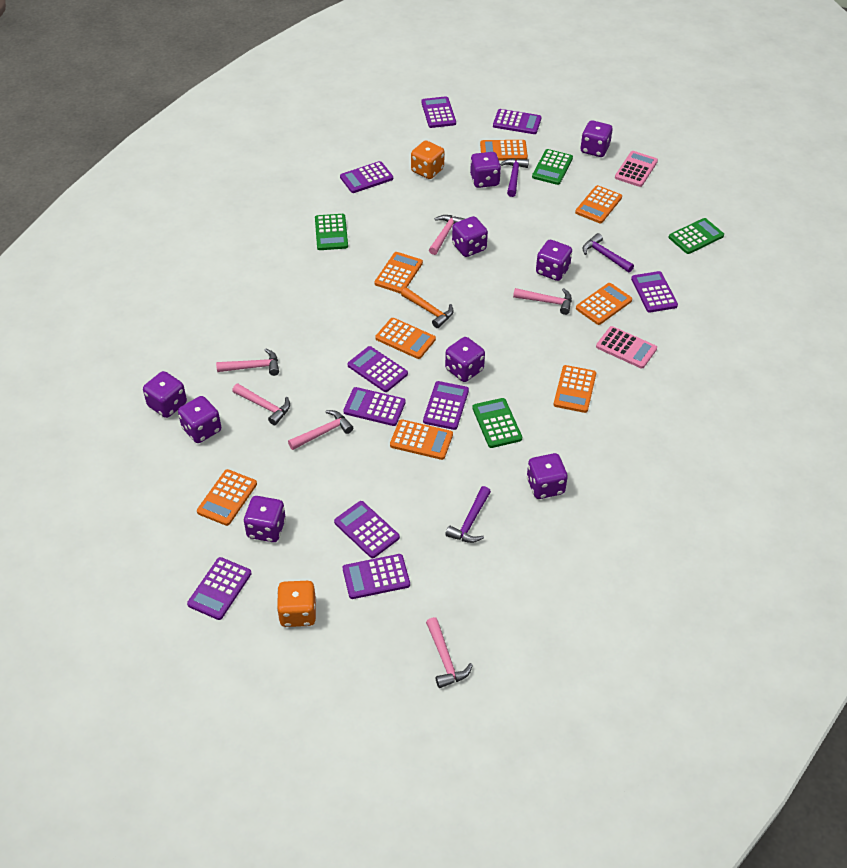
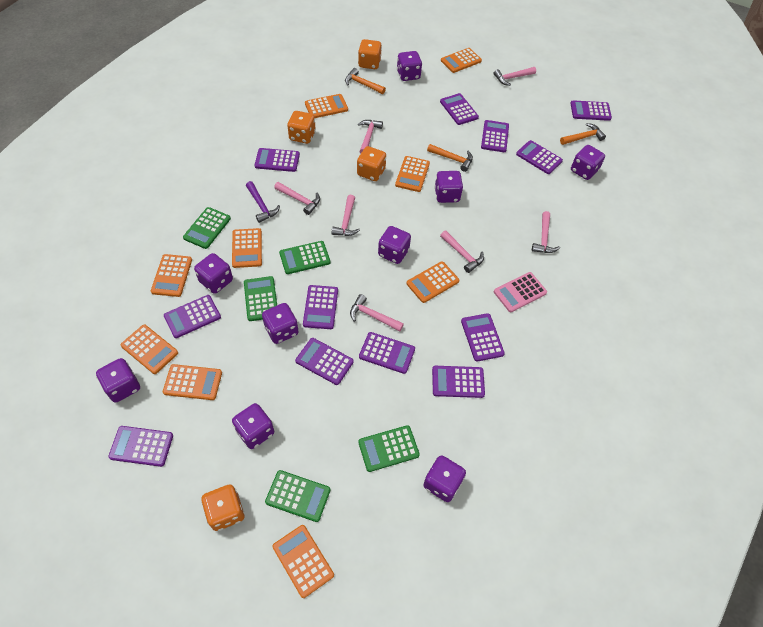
green calculator: 4 -> 5
orange calculator: 8 -> 9
orange dice: 2 -> 4
orange hammer: 1 -> 3
pink calculator: 2 -> 1
pink hammer: 6 -> 7
purple calculator: 10 -> 12
purple hammer: 3 -> 1

